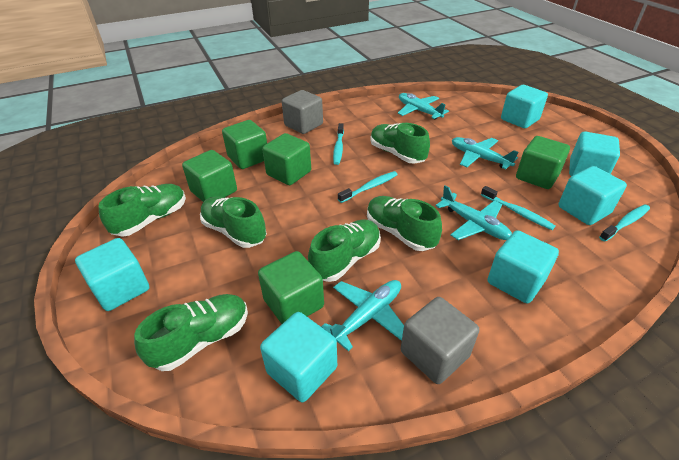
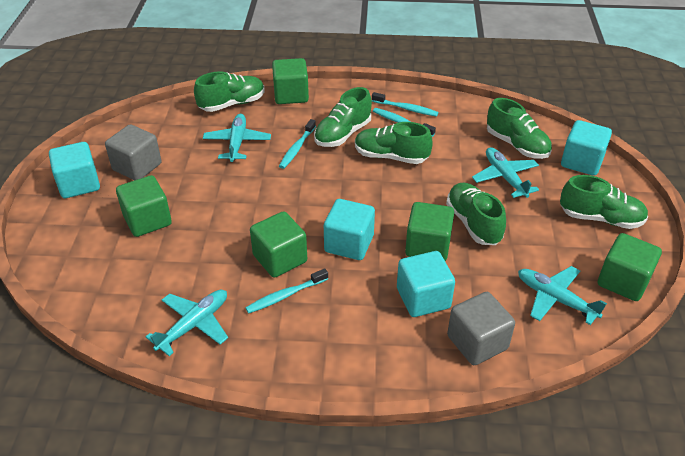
turquoise cube: 6 -> 4

